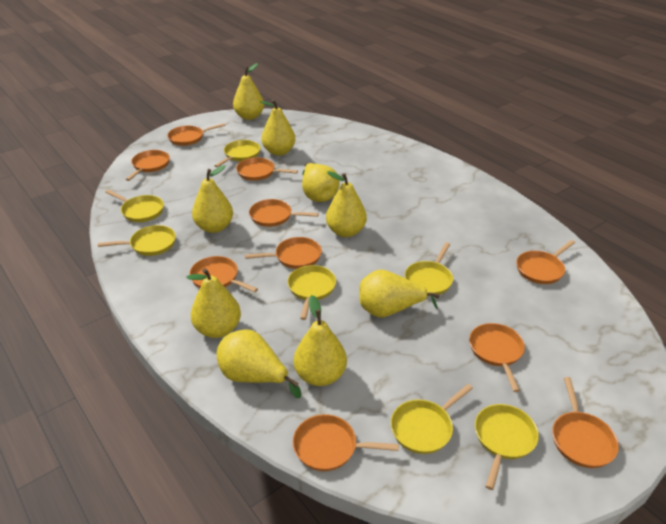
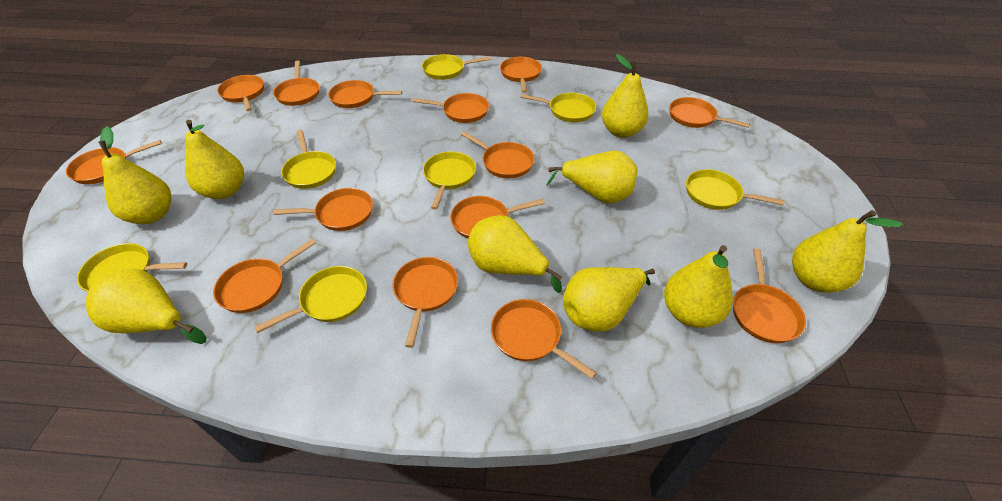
orange pan: 10 -> 14

